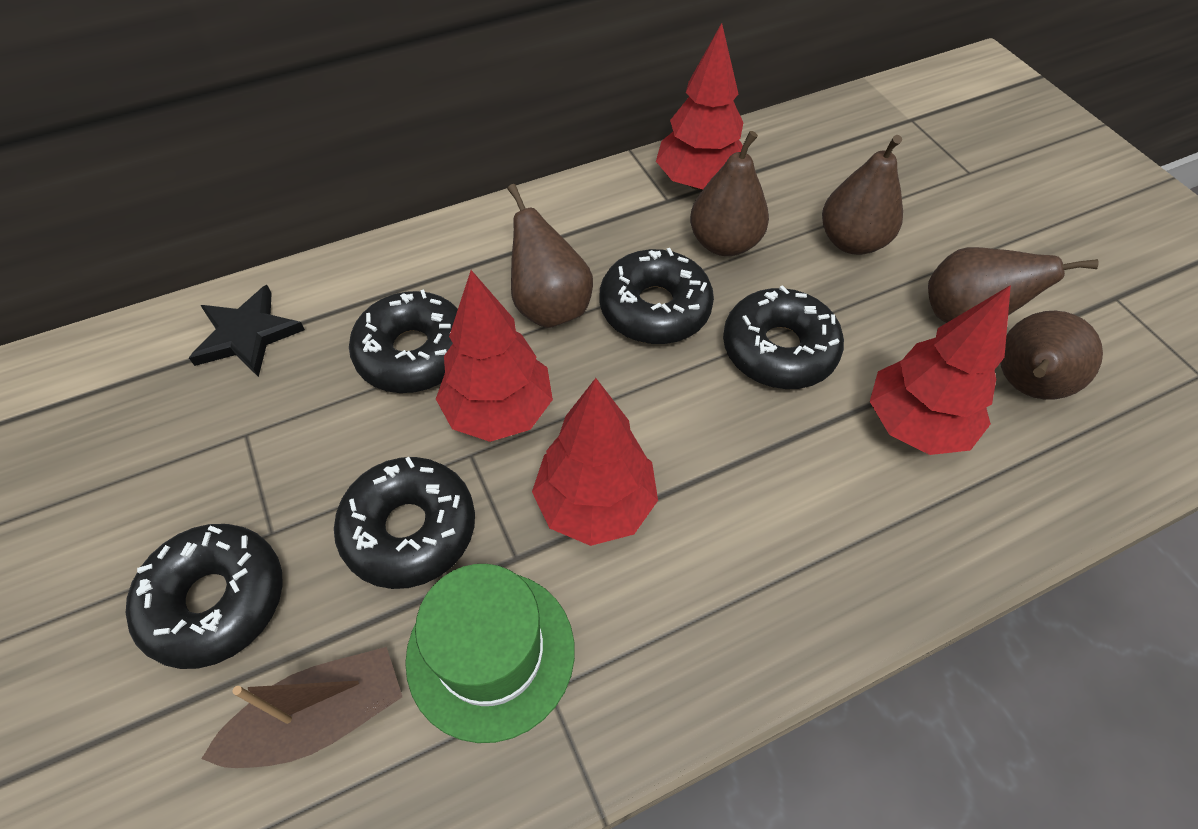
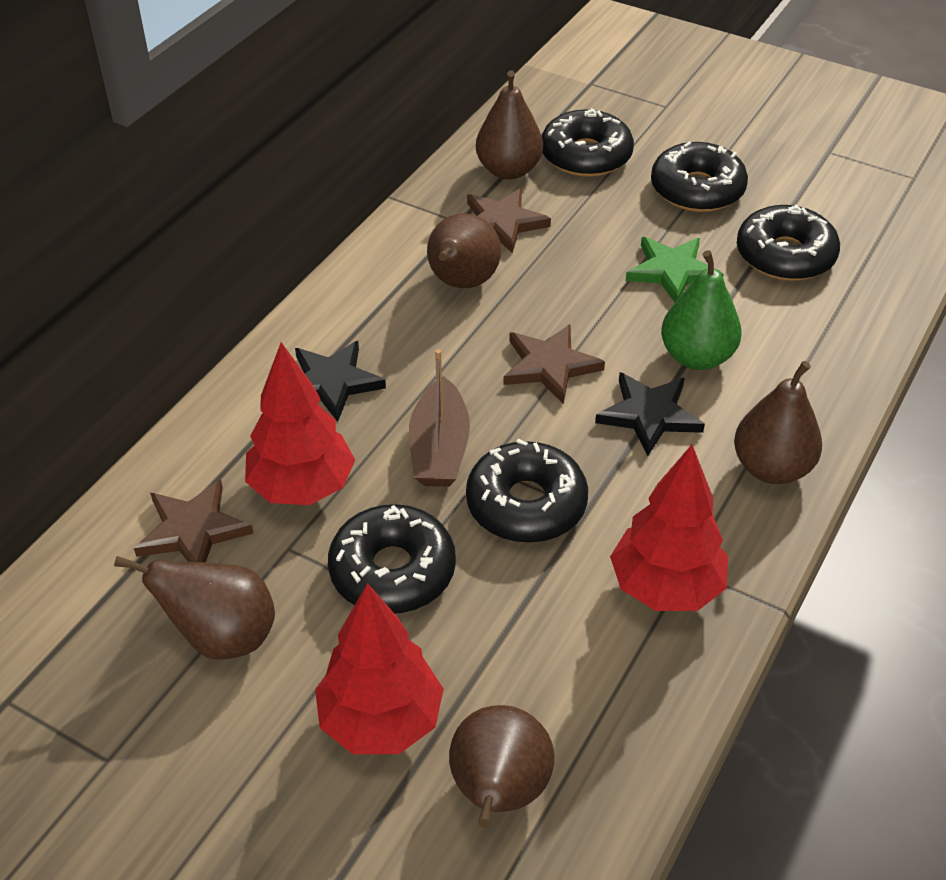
black star: 1 -> 2
brown star: 0 -> 3
green hat: 1 -> 0
green pear: 0 -> 1
green star: 0 -> 1
red tree: 4 -> 3

